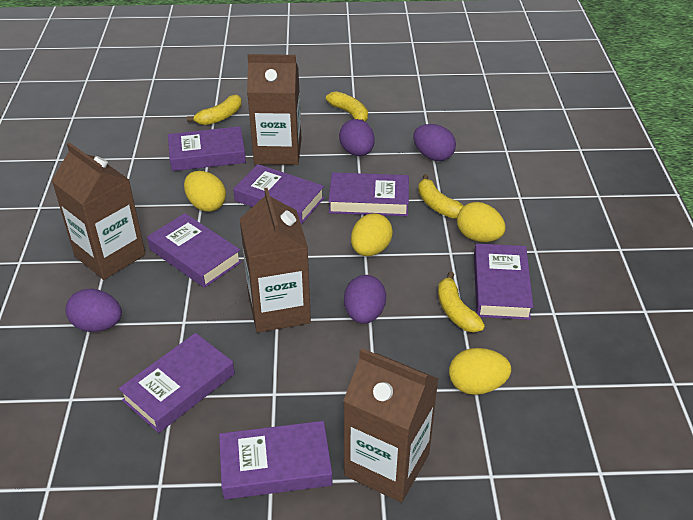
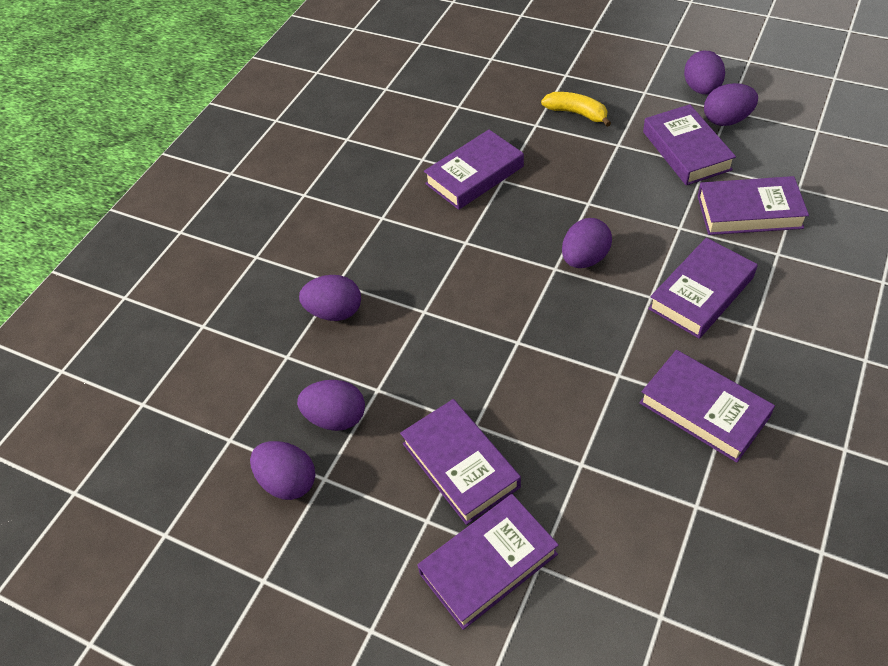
brown carton: 4 -> 0
purple egg: 4 -> 6
yellow banana: 4 -> 1
yellow egg: 4 -> 0

